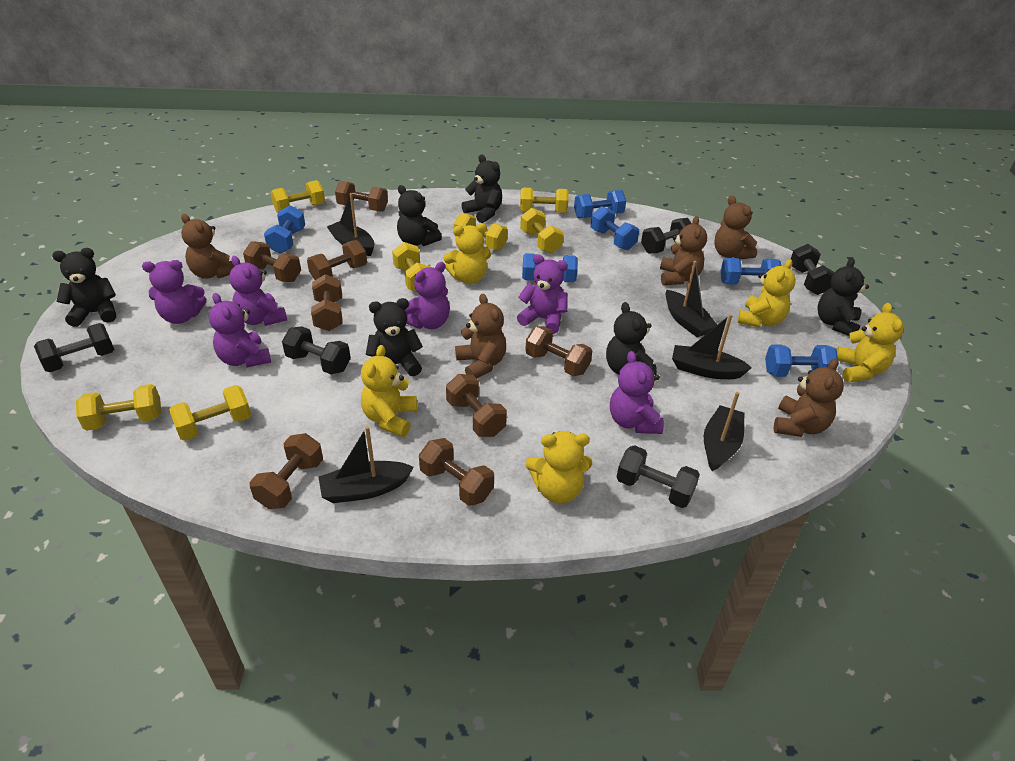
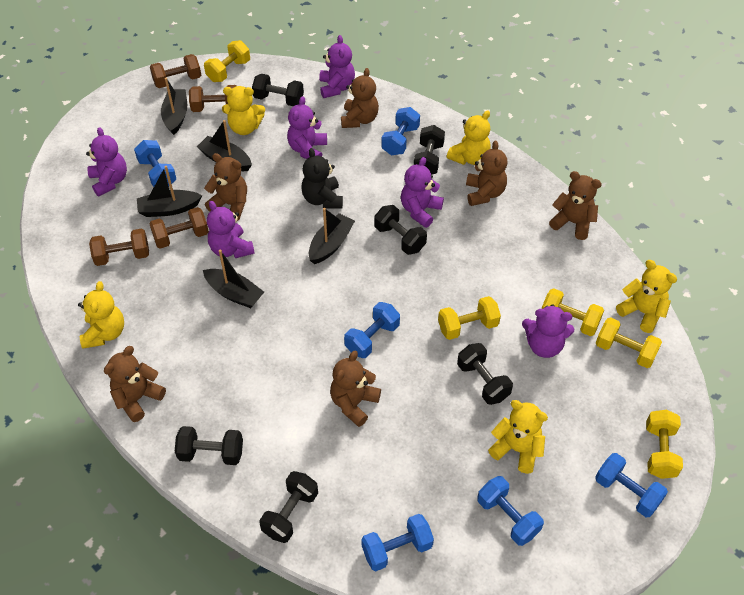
black dumbbell: 5 -> 6
black teddy bear: 6 -> 1
brown dumbbell: 8 -> 4
brown teddy bear: 5 -> 6
yellow dumbbell: 7 -> 5

